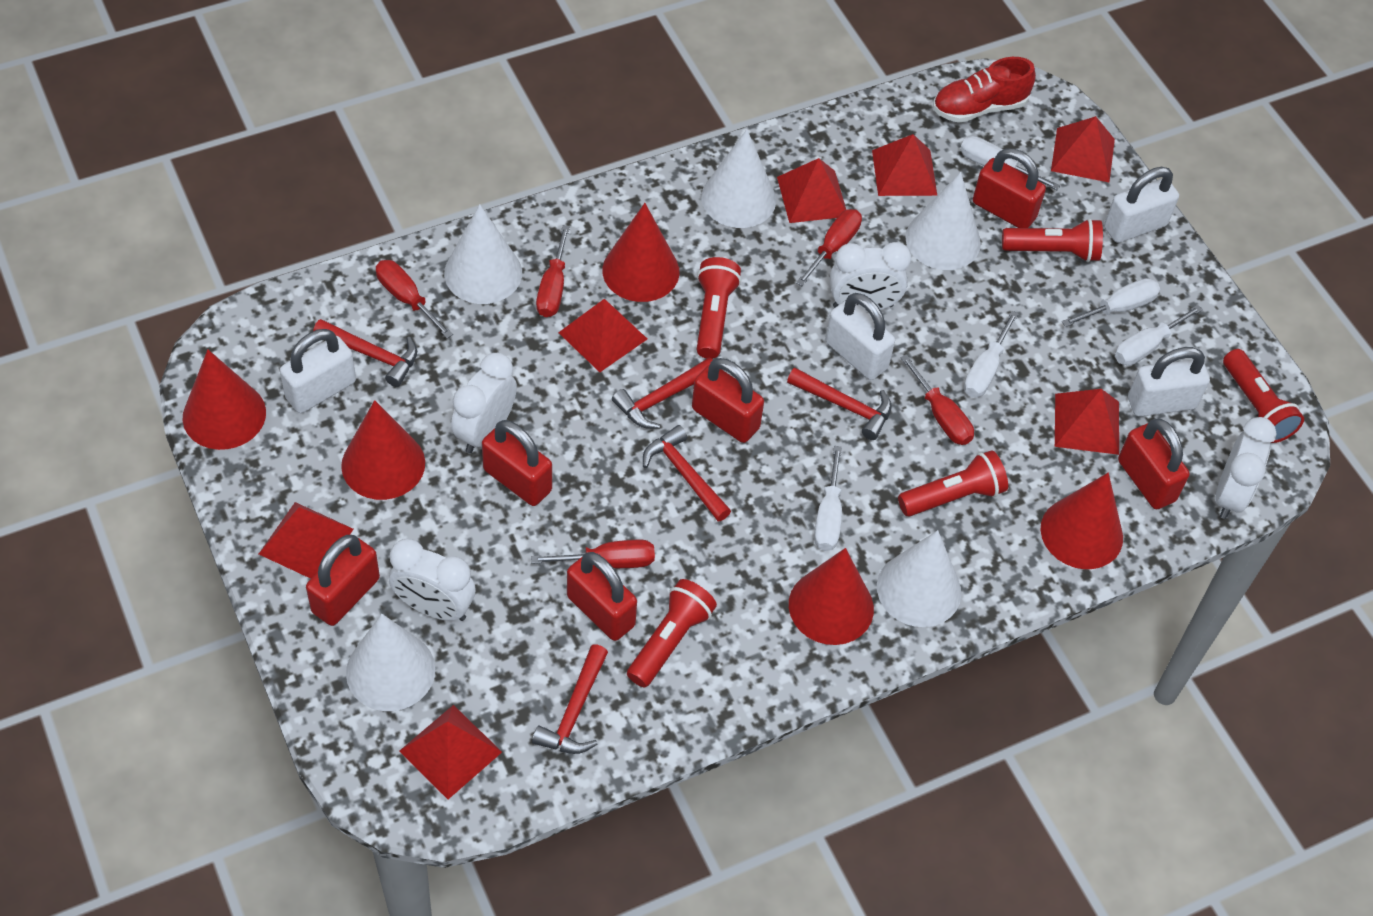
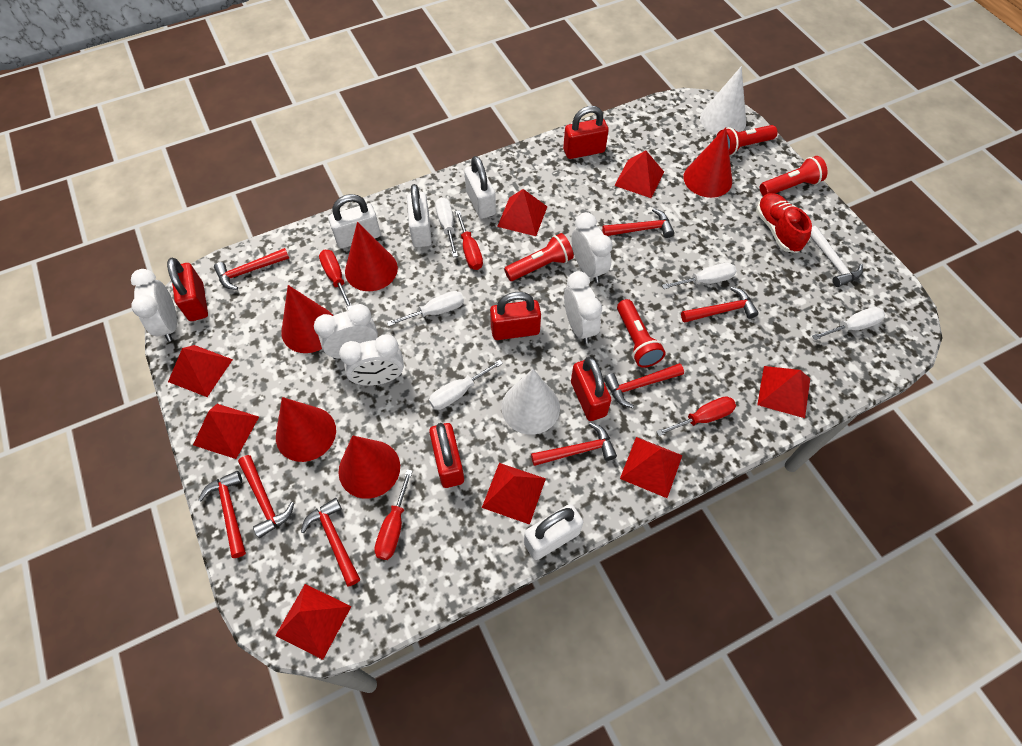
red flashlight: 5 -> 4
red hammer: 5 -> 8
red padlock: 6 -> 5
red pyramid: 7 -> 8
red screwdriver: 5 -> 4
white clock: 4 -> 5
white cone: 5 -> 2
white hammer: 0 -> 1

